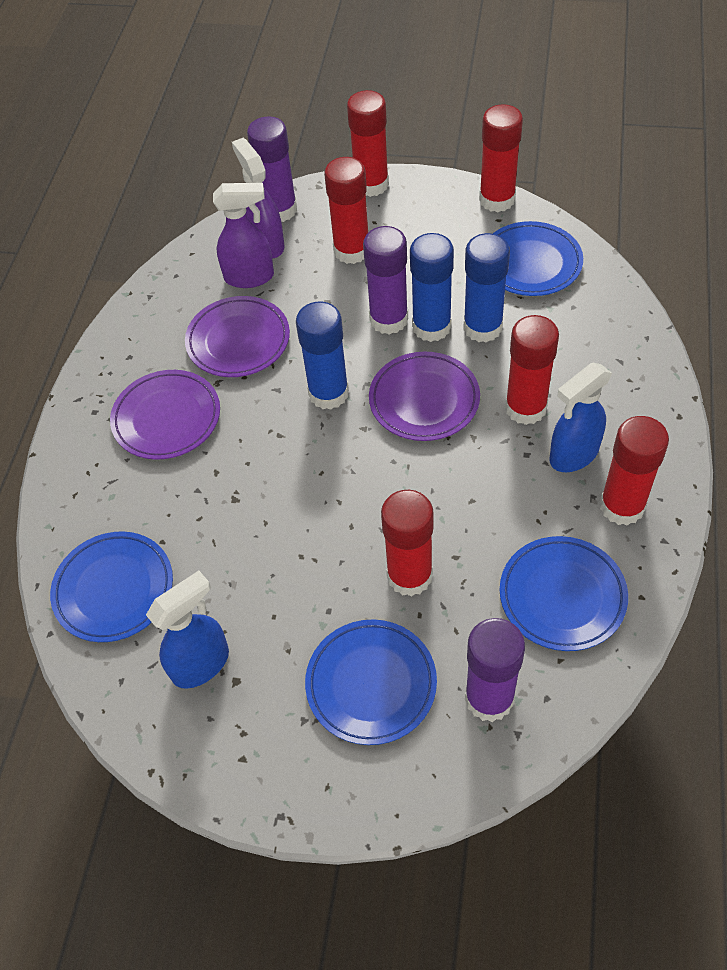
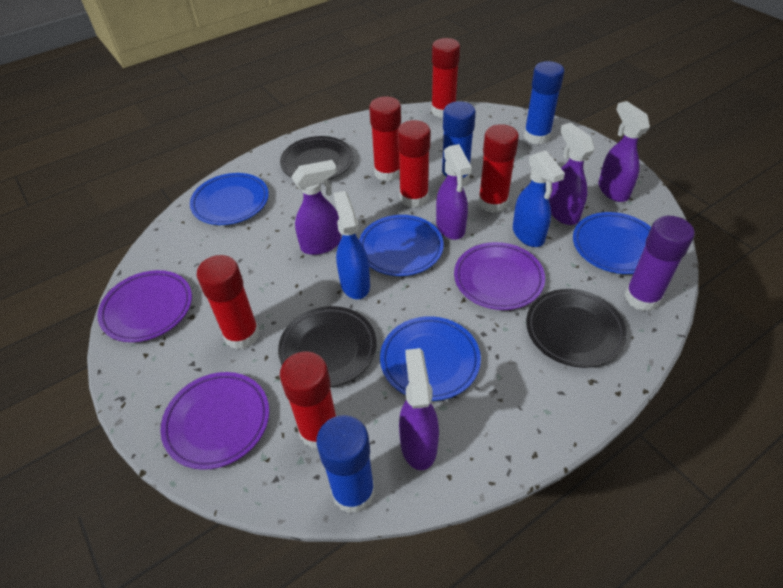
black plate: 0 -> 3
purple glue stick: 3 -> 1
purple spray bottle: 2 -> 5

